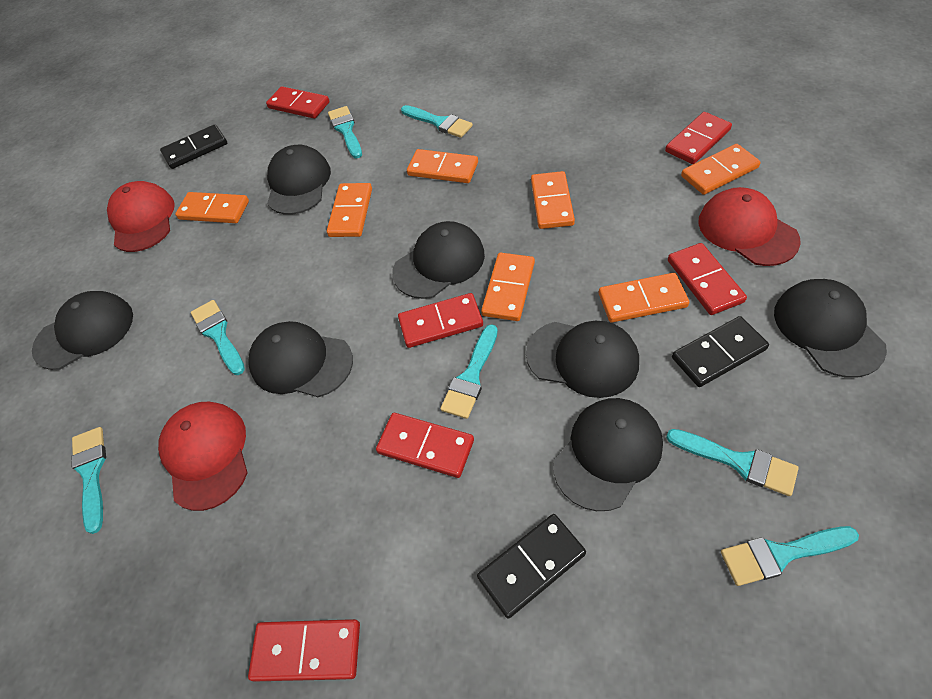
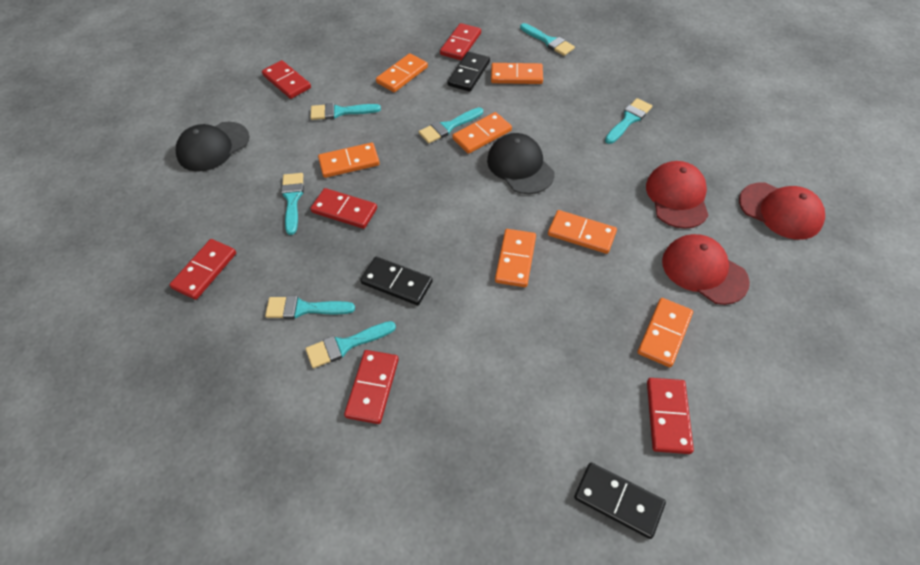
black cap: 7 -> 2

